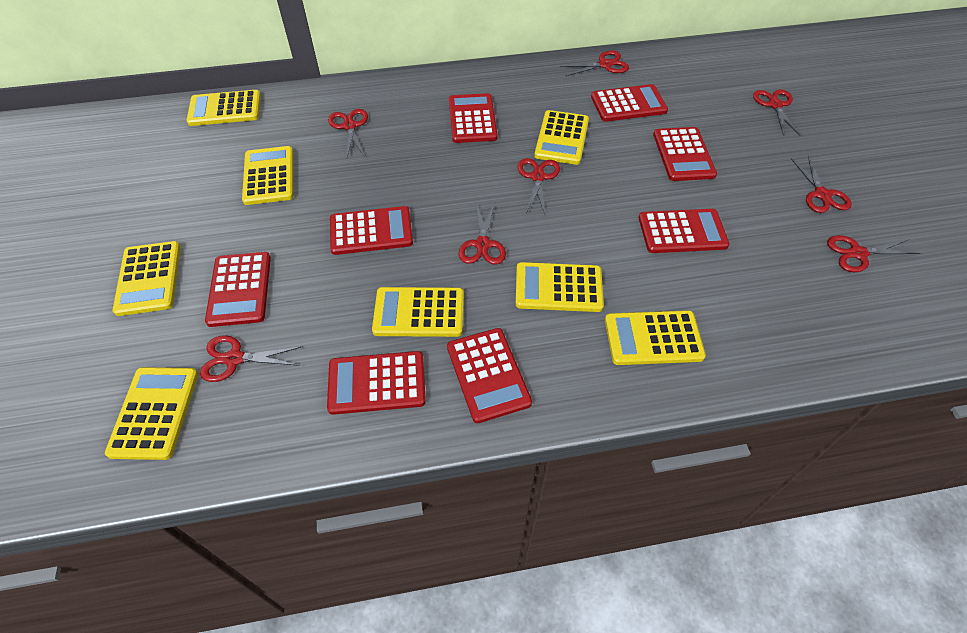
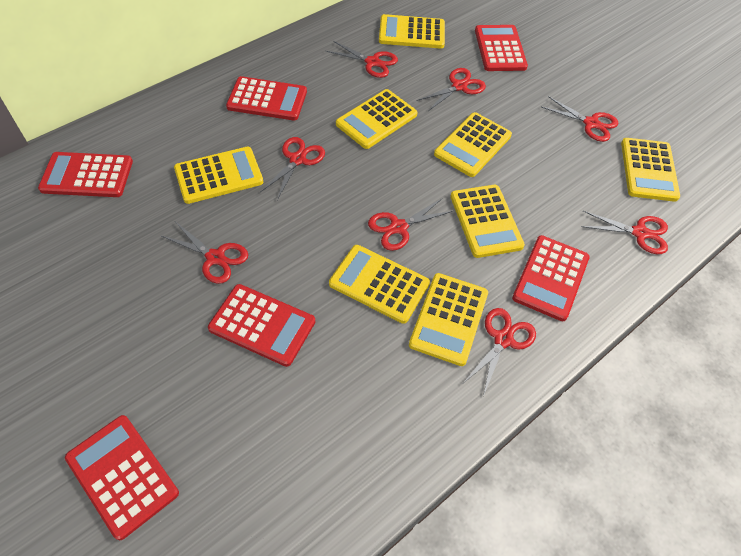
red calculator: 8 -> 6

